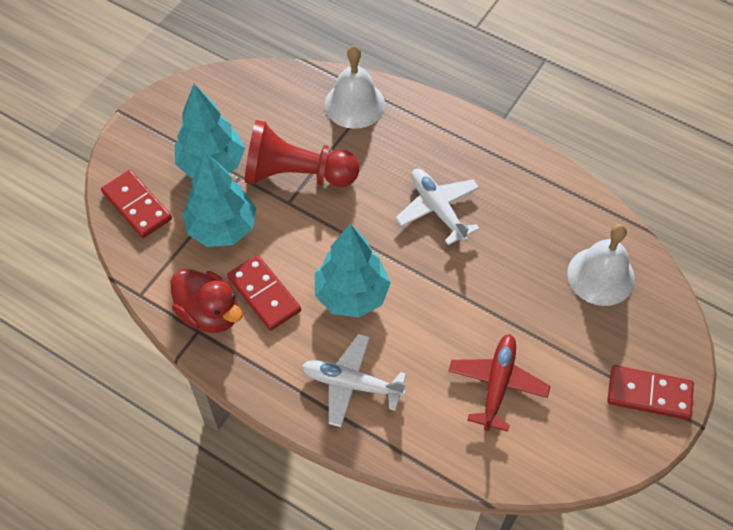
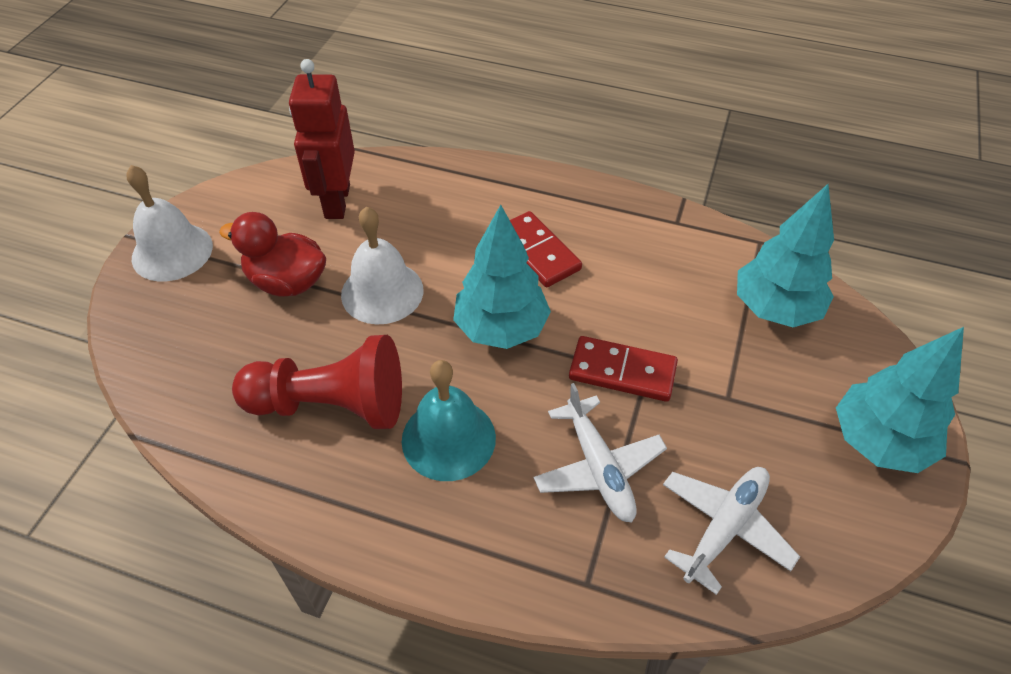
red domino: 3 -> 2
red plane: 1 -> 0
red robot: 0 -> 1
turquoise bell: 0 -> 1

